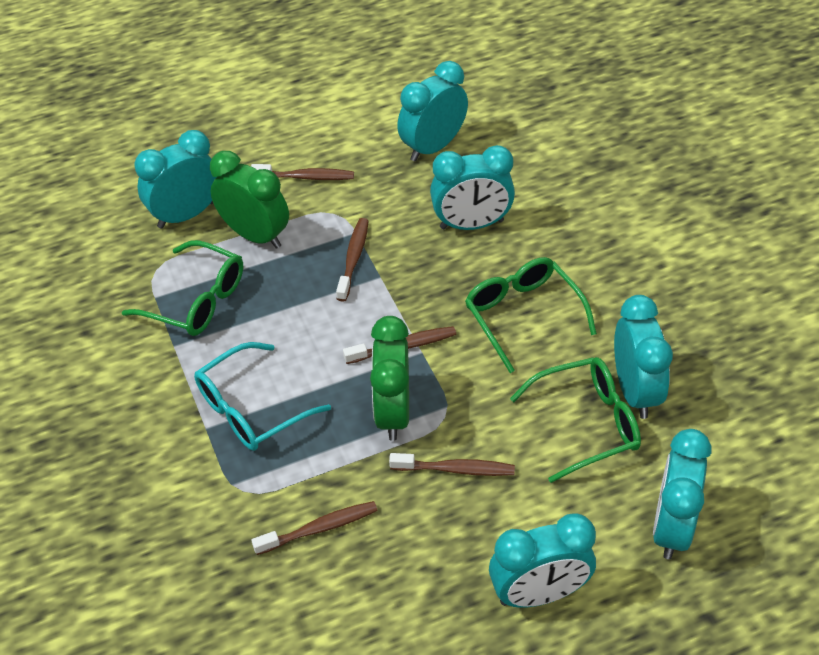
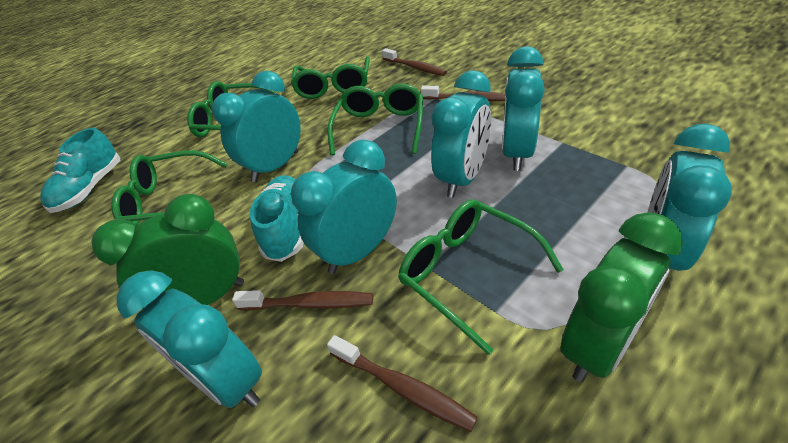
brown toothbrush: 5 -> 4
green glasses: 3 -> 5
turquoise glasses: 1 -> 0
turquoise shoe: 0 -> 2

